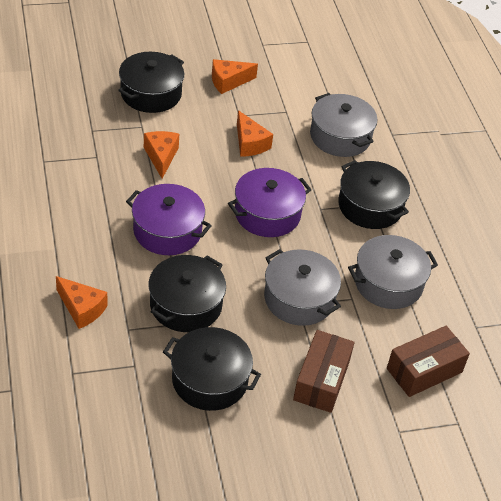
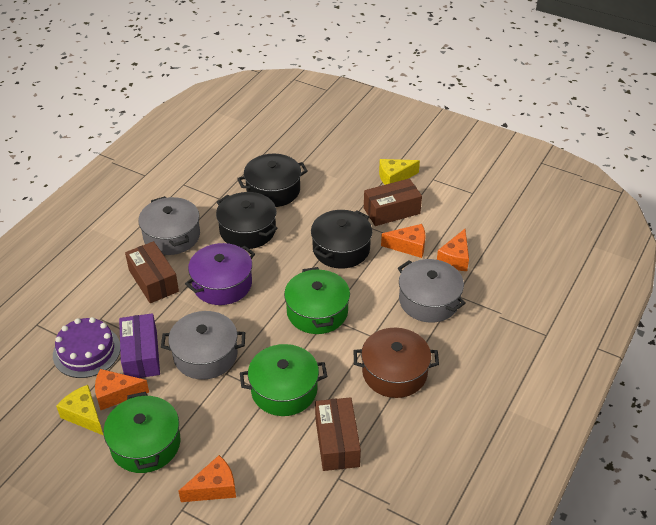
black pot: 4 -> 3
brown box: 2 -> 3
brown pot: 0 -> 1
green pot: 0 -> 3
purple box: 0 -> 1
purple cake: 0 -> 1
purple pot: 2 -> 1
yellow cheese: 0 -> 2

